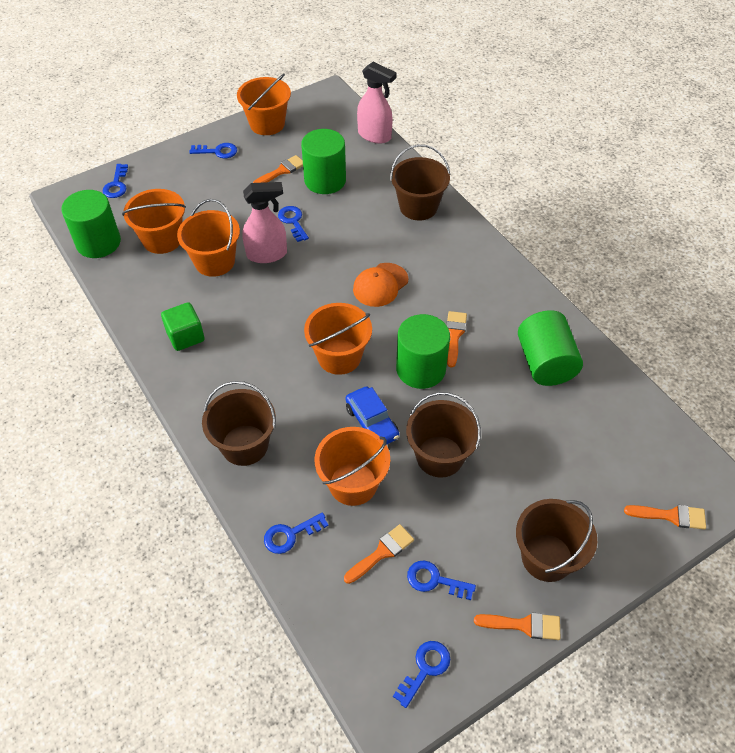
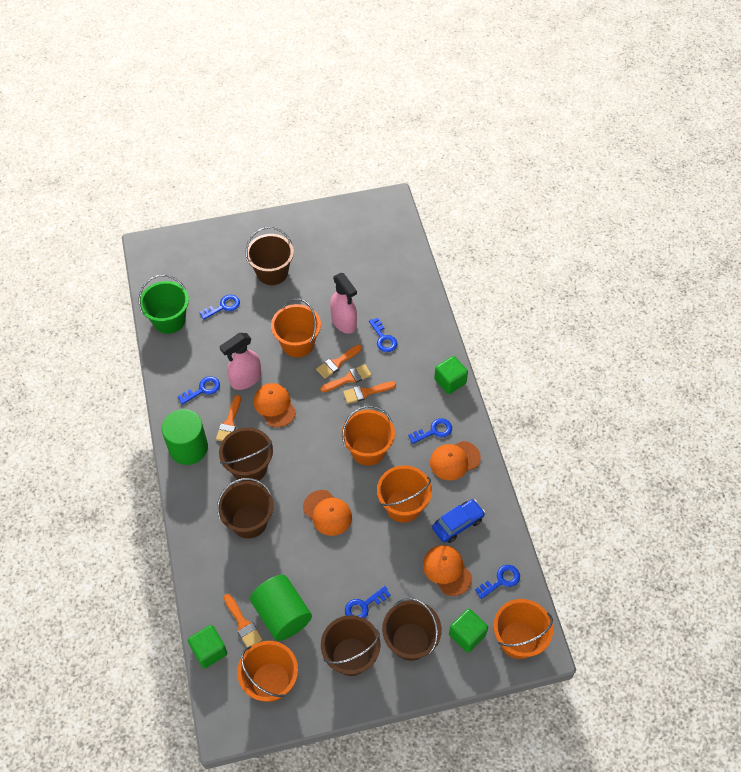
brown bucket: 4 -> 5
green bucket: 0 -> 1
green cube: 1 -> 3
green cylinder: 4 -> 2
orange cap: 1 -> 4

